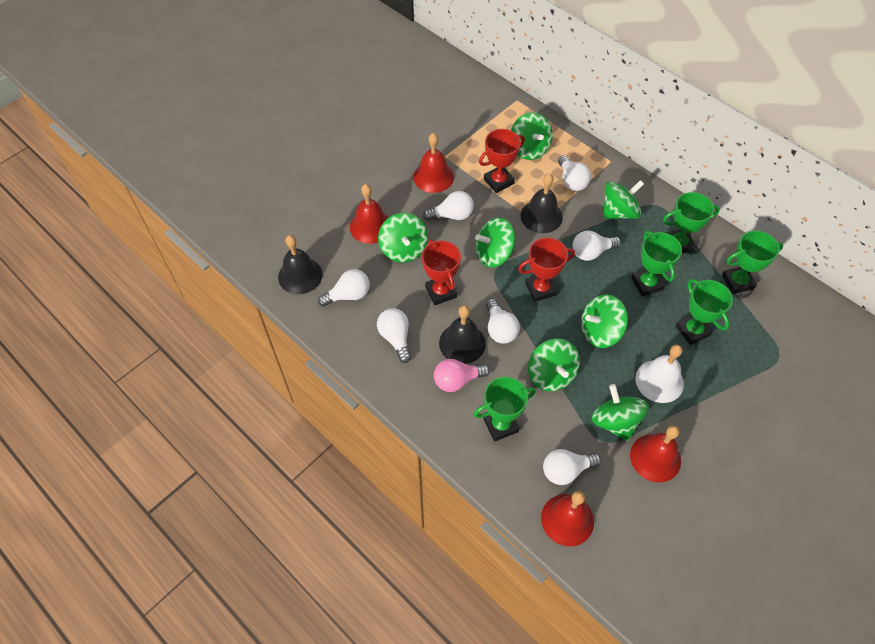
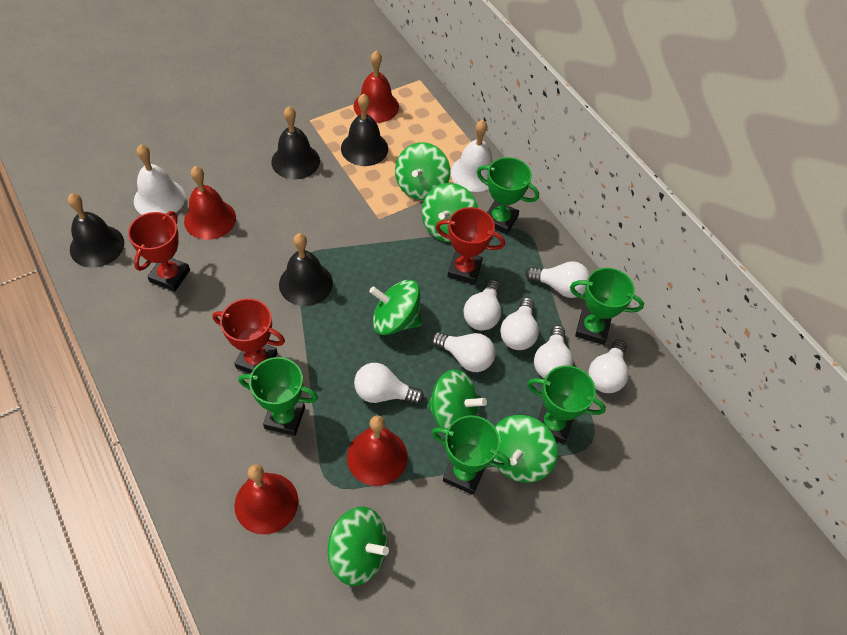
black bell: 3 -> 4
green spinning top: 7 -> 6
pink light bulb: 1 -> 0
white bell: 1 -> 2

